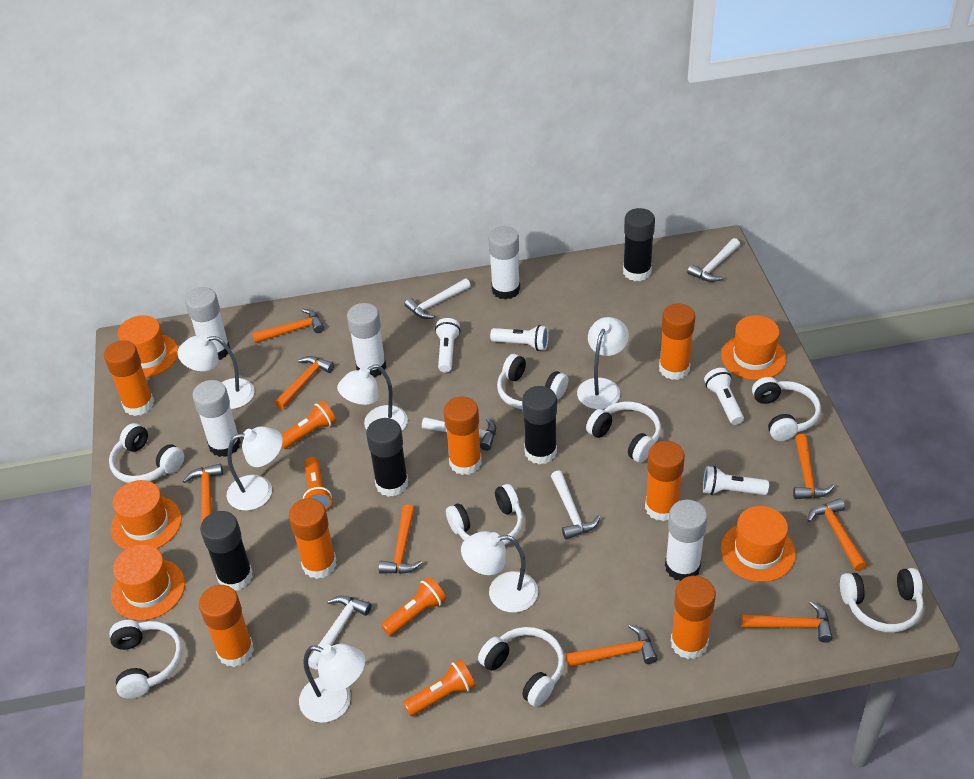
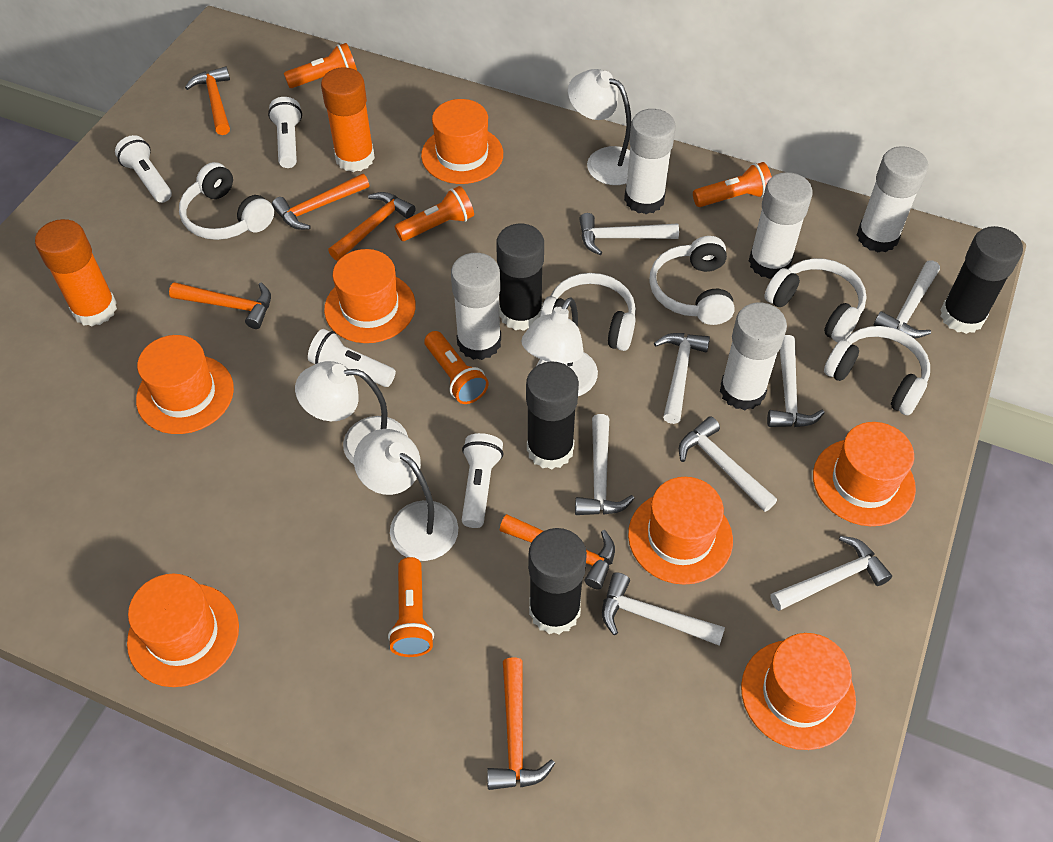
orange flashlight: 4 -> 5
orange glue stick: 7 -> 2
orange hammer: 8 -> 6
orange hat: 5 -> 7
white hammer: 5 -> 8
white headphones: 8 -> 5
white lamp: 6 -> 4

